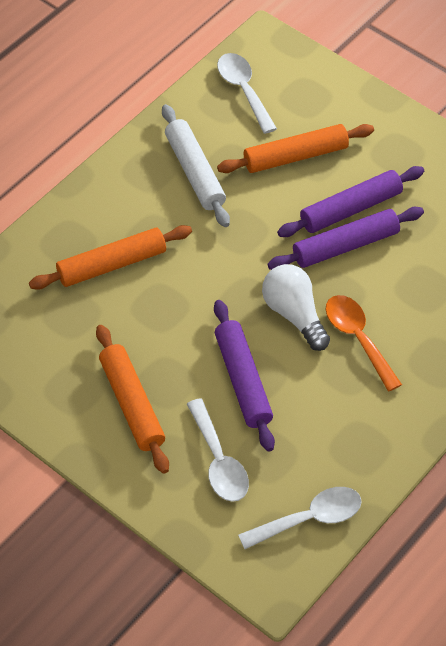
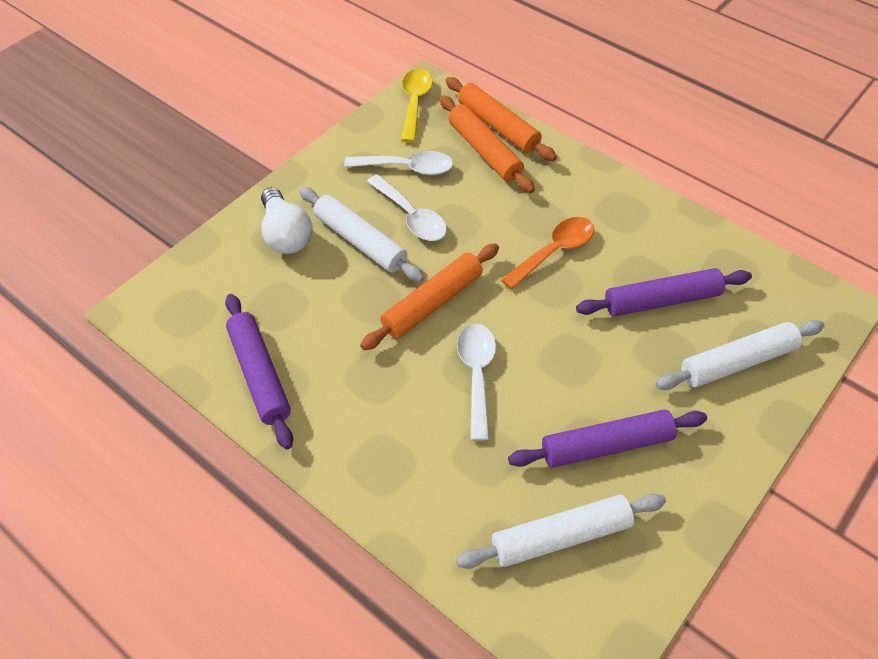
white rolling pin: 1 -> 3
yellow spoon: 0 -> 1

